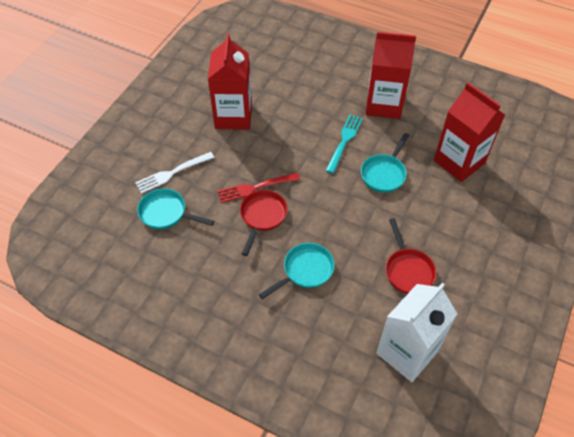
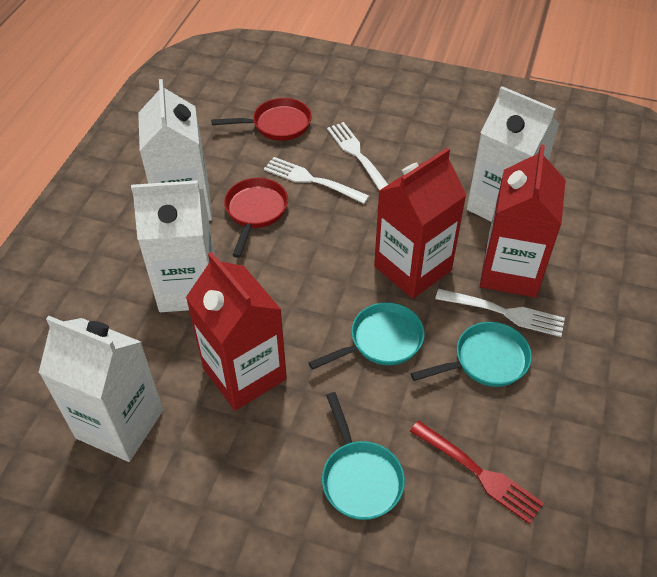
turquoise fork: 1 -> 0
white carton: 1 -> 4
white fork: 1 -> 3

